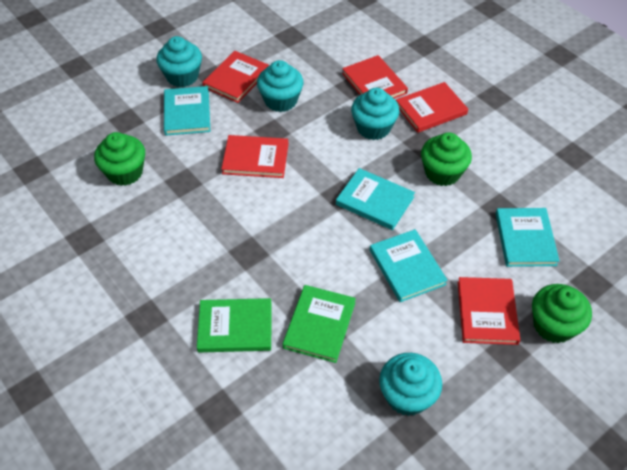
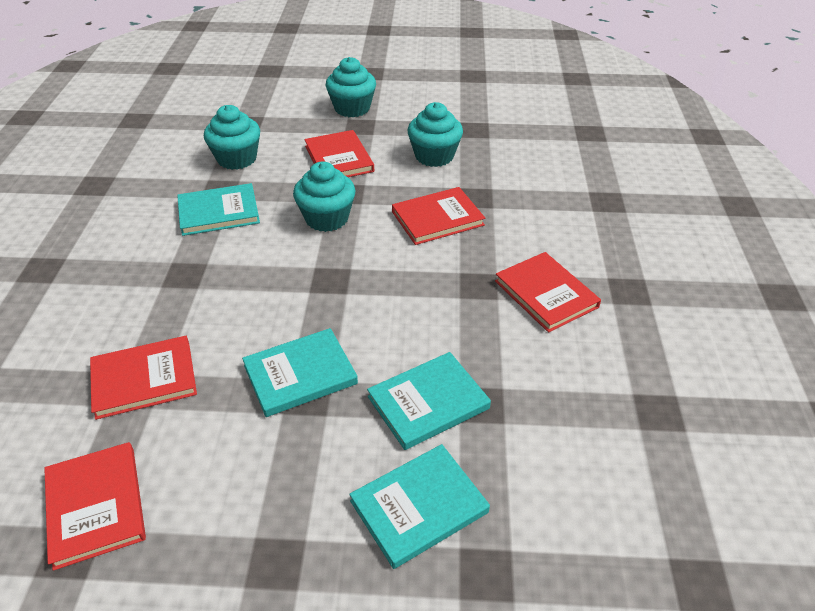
green book: 2 -> 0
green cupcake: 3 -> 0

